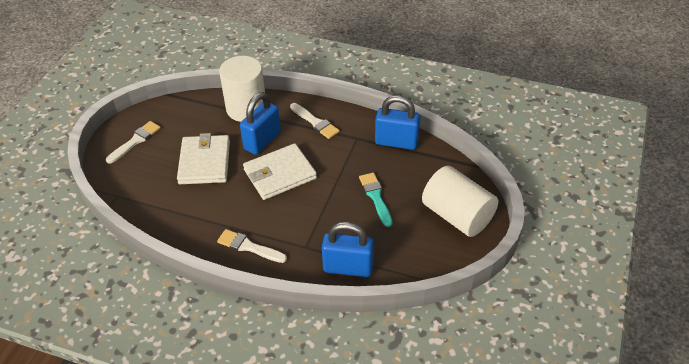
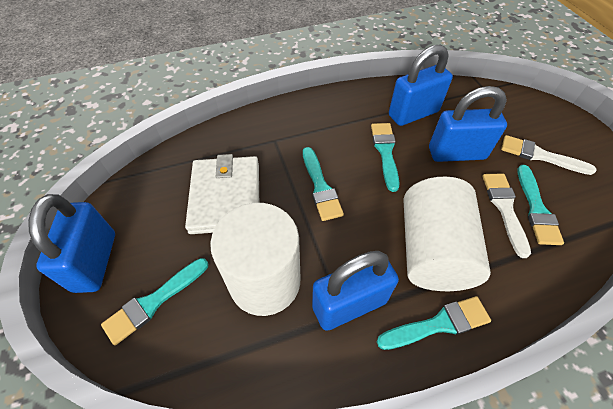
blue padlock: 3 -> 4
turquoise brush: 1 -> 5
white brush: 3 -> 2
white wallet: 2 -> 1

